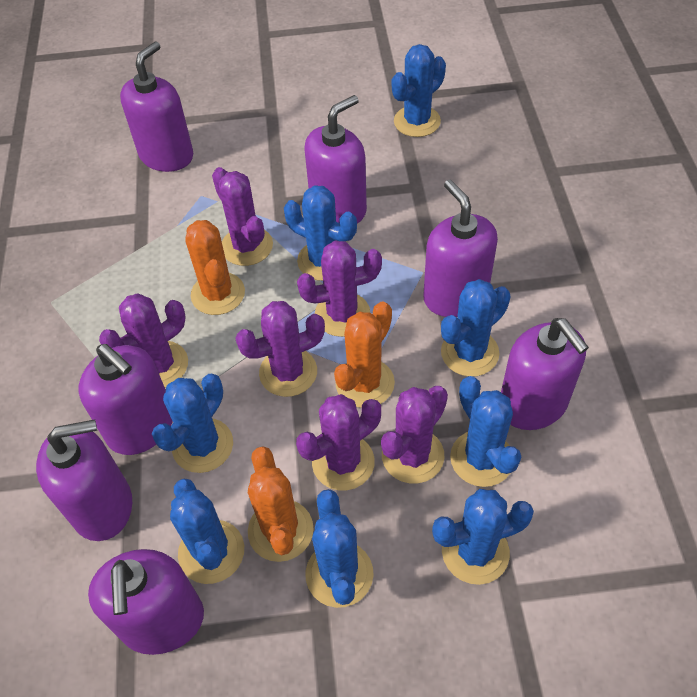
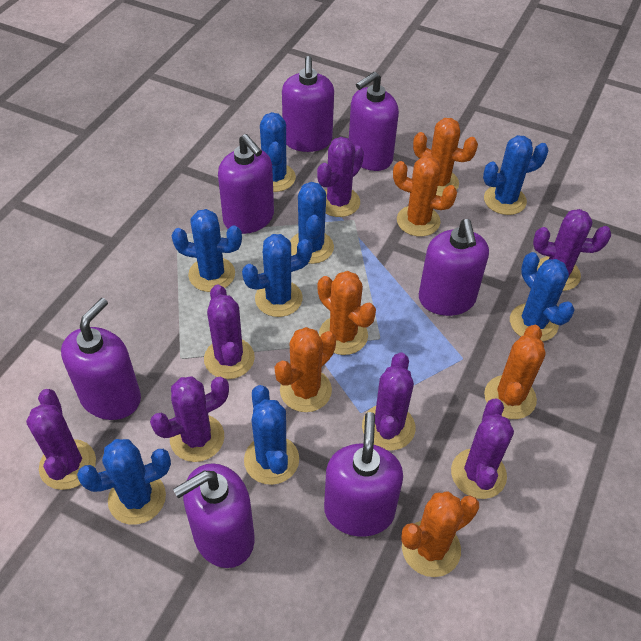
orange cactus: 3 -> 6
purple cactus: 6 -> 7

